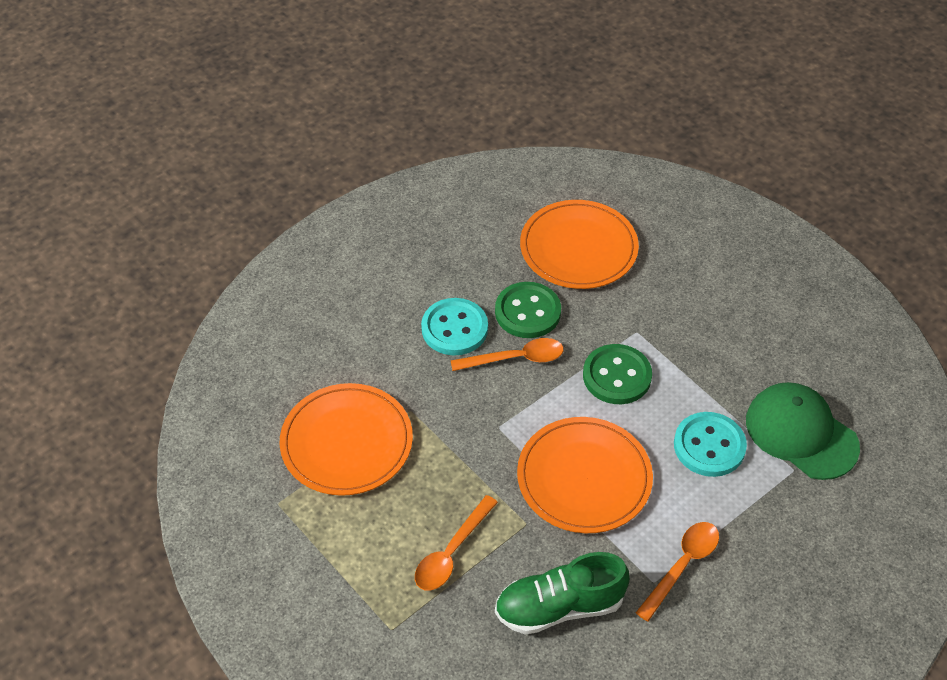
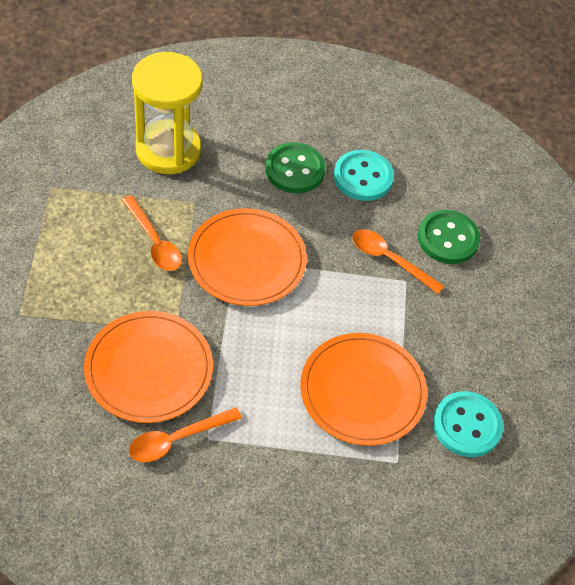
green cap: 1 -> 0
green shoe: 1 -> 0
yellow hourglass: 0 -> 1

